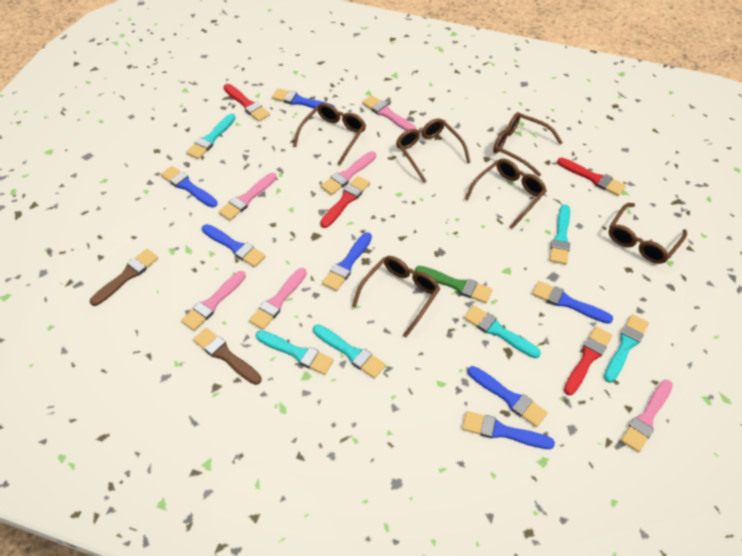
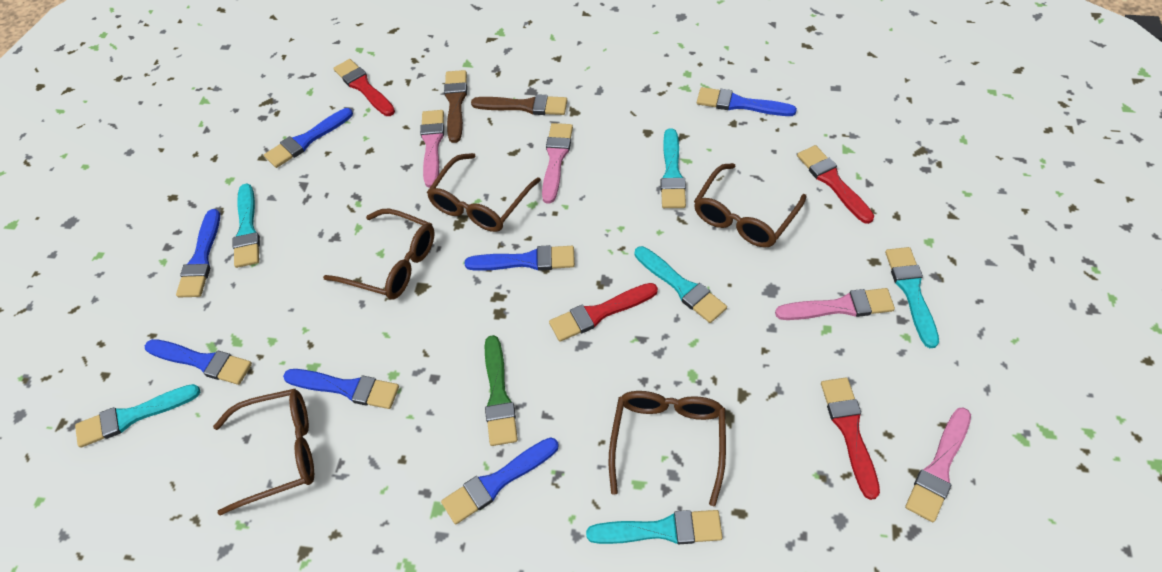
brown glasses: 6 -> 5
pink brush: 6 -> 4

